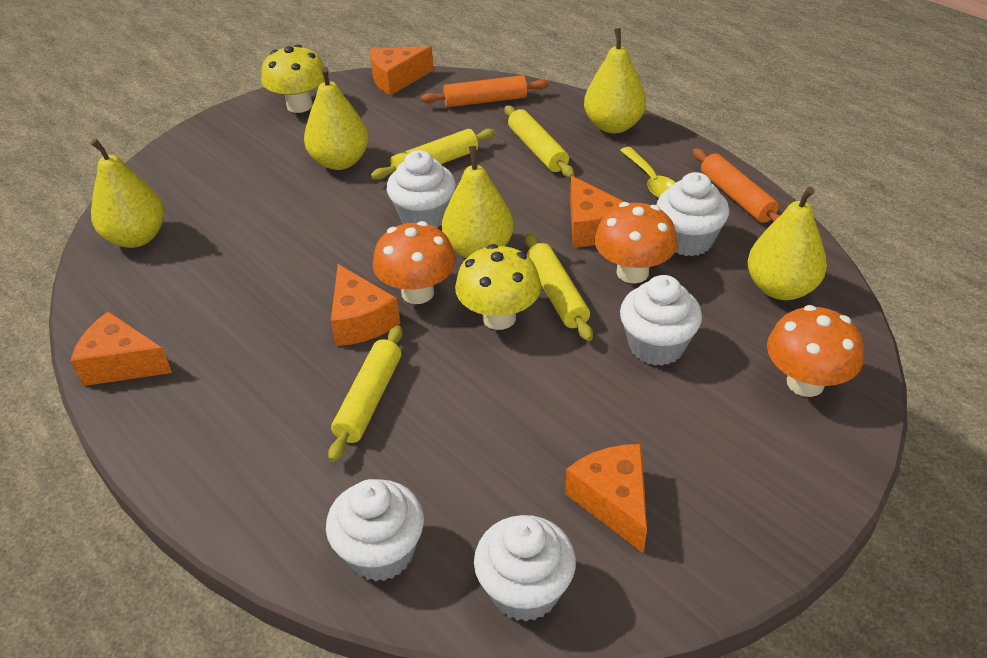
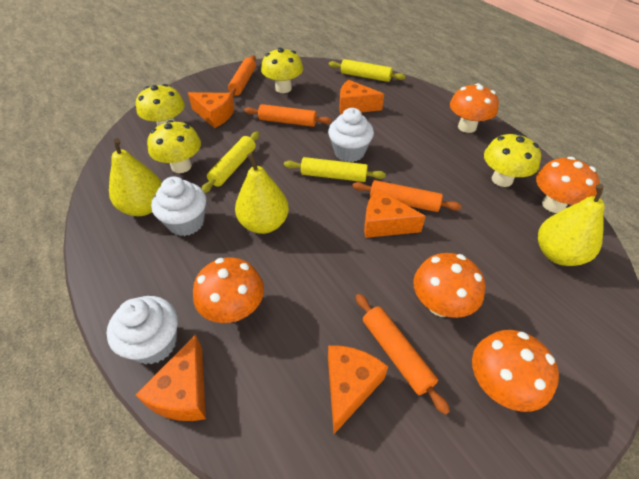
orange mushroom: 3 -> 5
orange rolling pin: 2 -> 4
white cupcake: 5 -> 3
yellow mushroom: 2 -> 4
yellow pear: 5 -> 3
yellow rolling pin: 4 -> 3
yellow spoon: 1 -> 0

